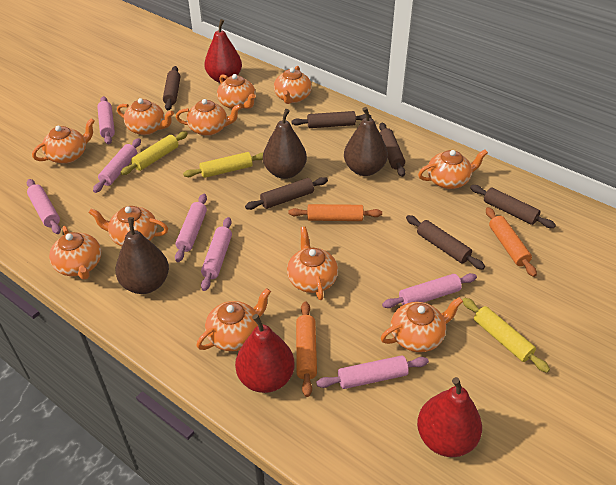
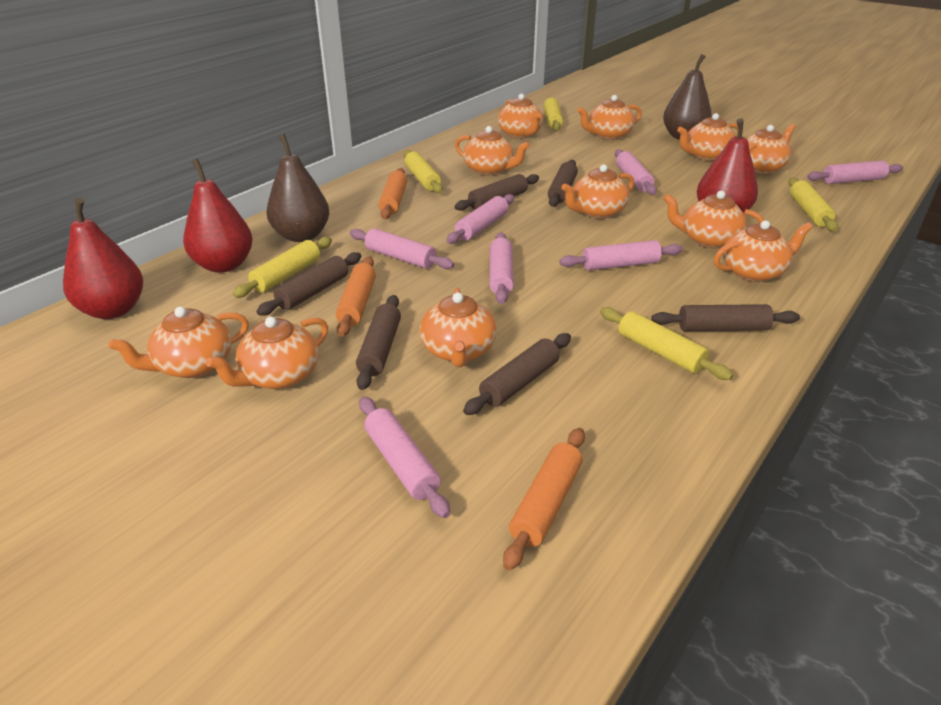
brown pear: 3 -> 2
yellow rolling pin: 3 -> 5

